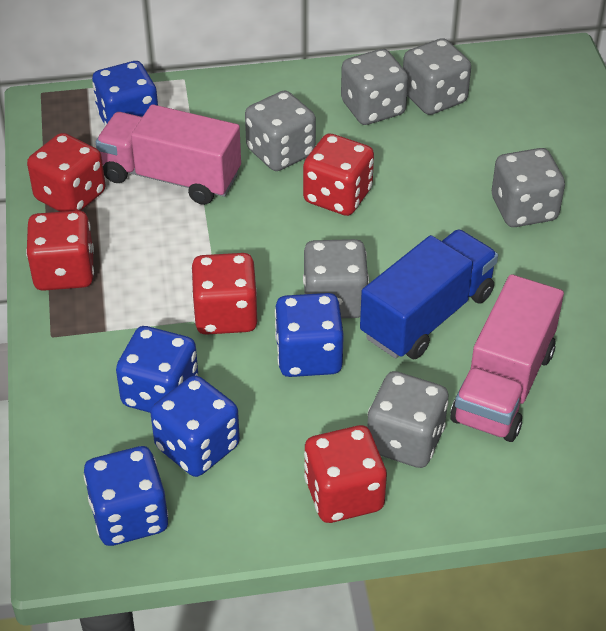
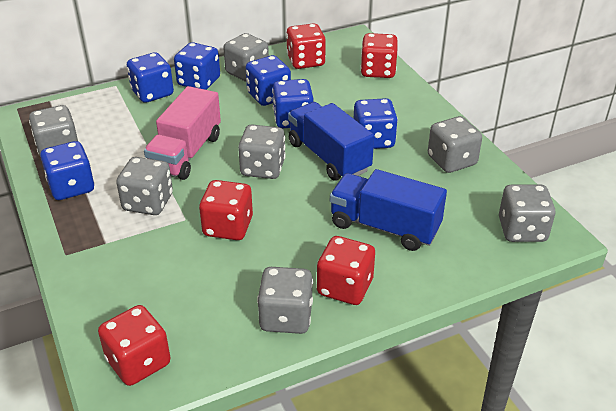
blue dice: 5 -> 6
blue truck: 1 -> 2
grey dice: 6 -> 7
pink truck: 2 -> 1

